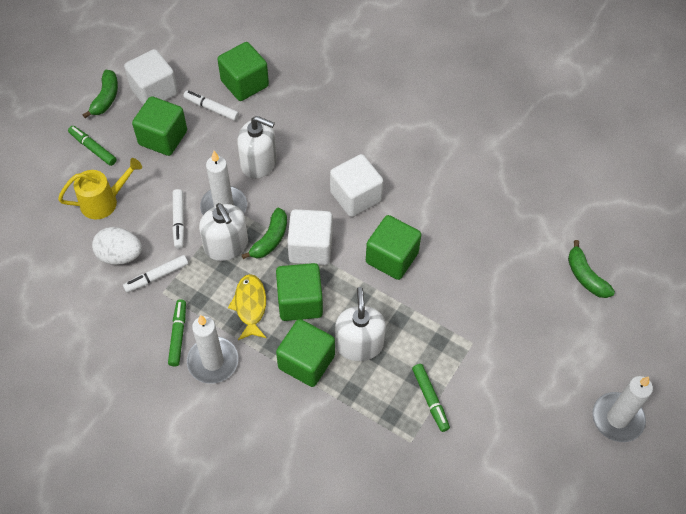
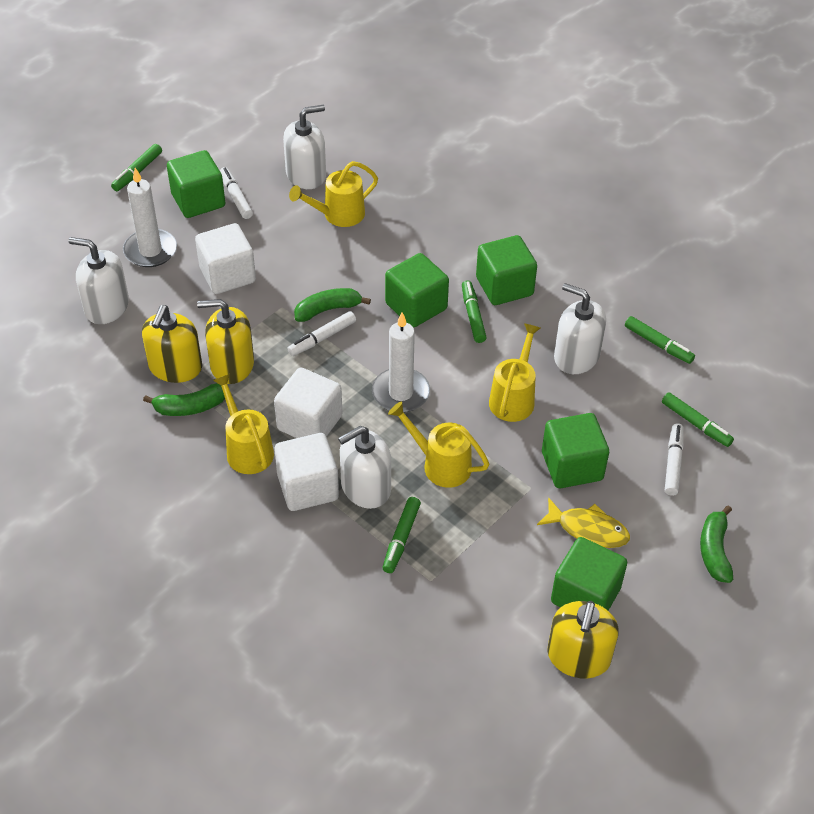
green marker: 3 -> 5
white candle: 3 -> 2
white egg: 1 -> 0
white soap dispenser: 3 -> 4
yellow soap dispenser: 0 -> 3
yellow watering can: 1 -> 4

